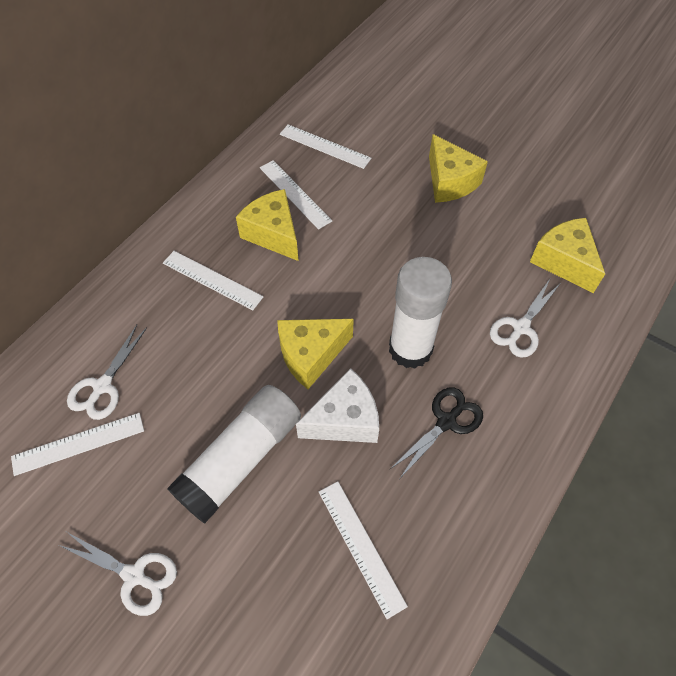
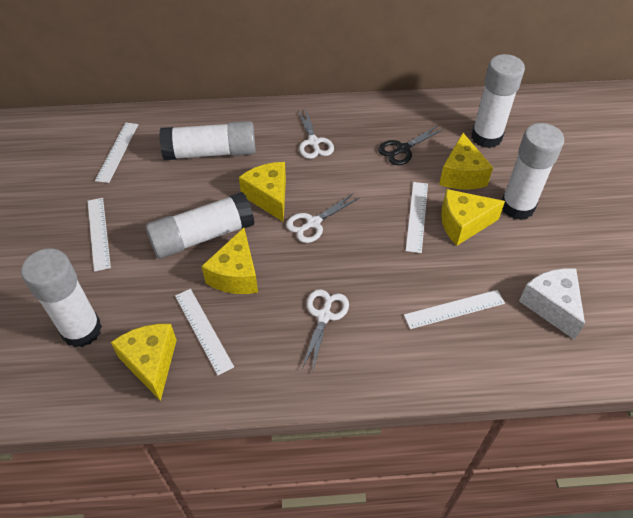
white glue stick: 2 -> 5
yellow cheese: 4 -> 5

